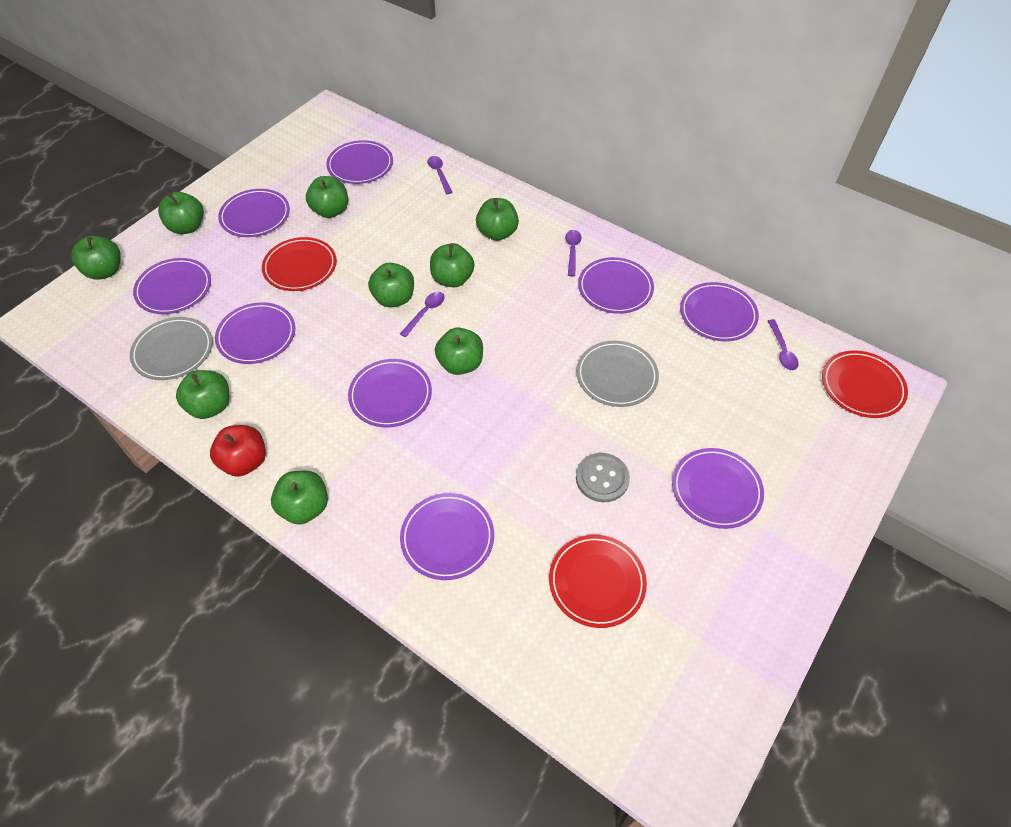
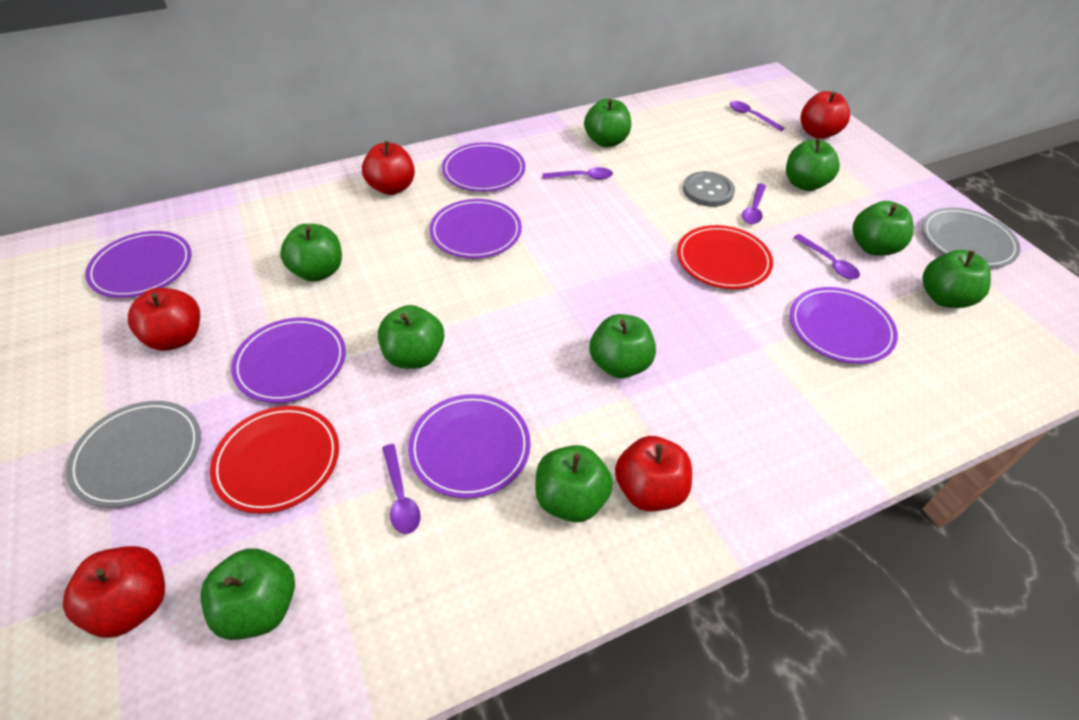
purple plate: 9 -> 6
purple spoon: 4 -> 5
red apple: 1 -> 5
red plate: 3 -> 2

